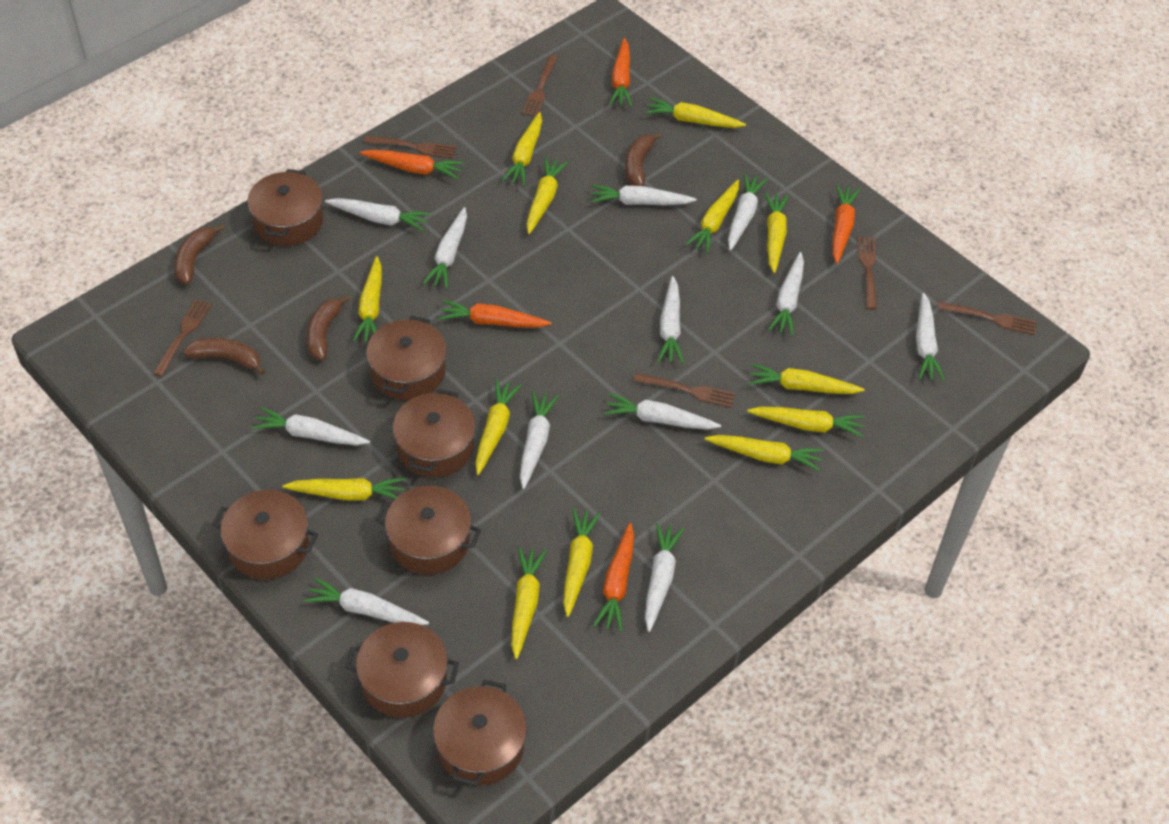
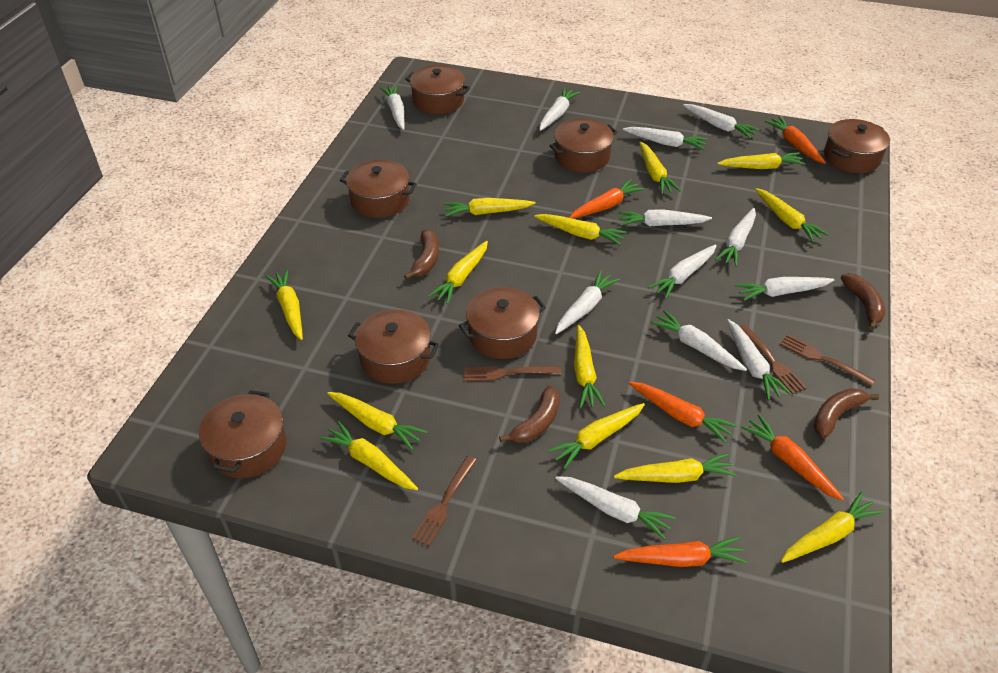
brown fork: 6 -> 4

